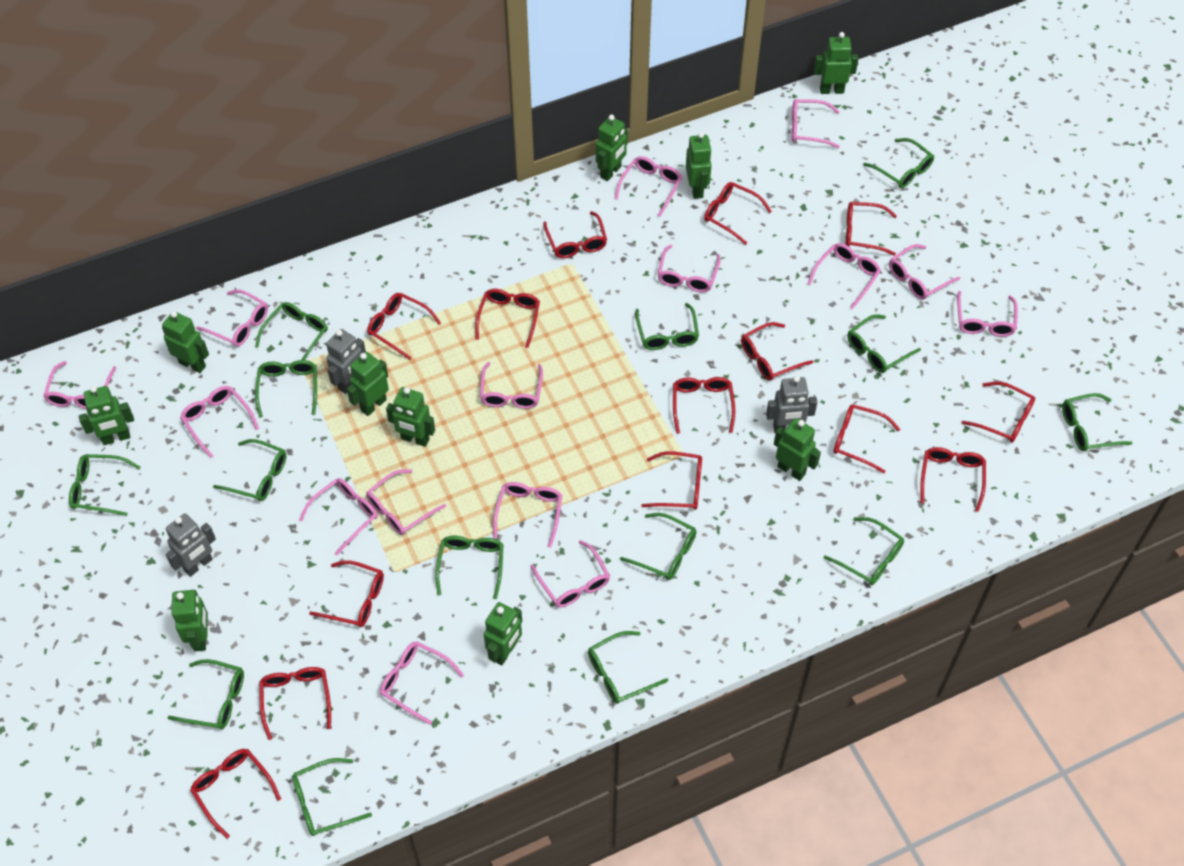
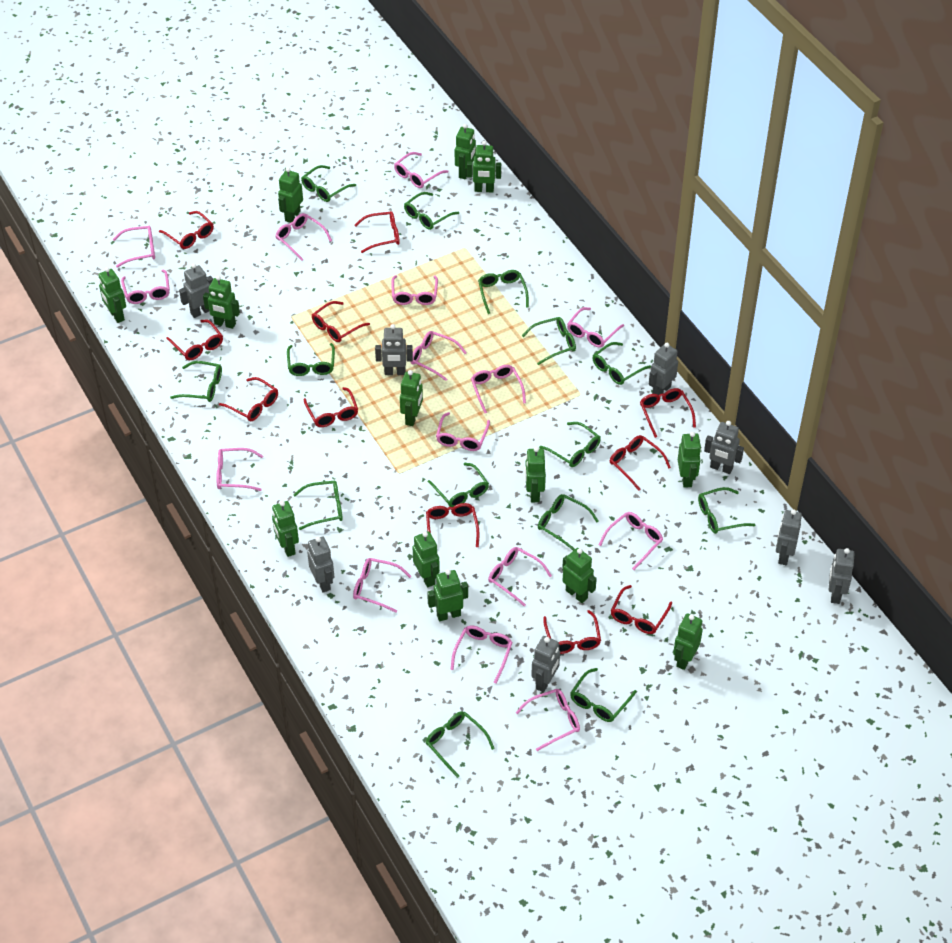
green robot: 10 -> 13
grey robot: 3 -> 8
red glasses: 14 -> 11

